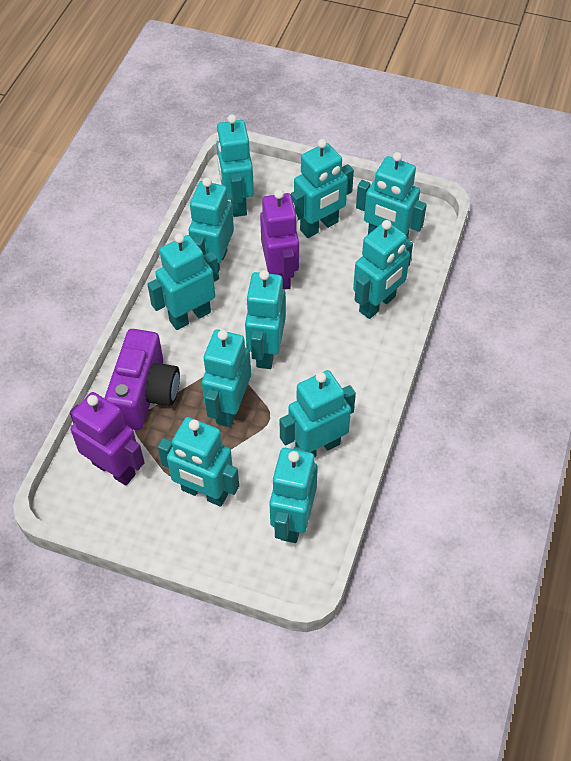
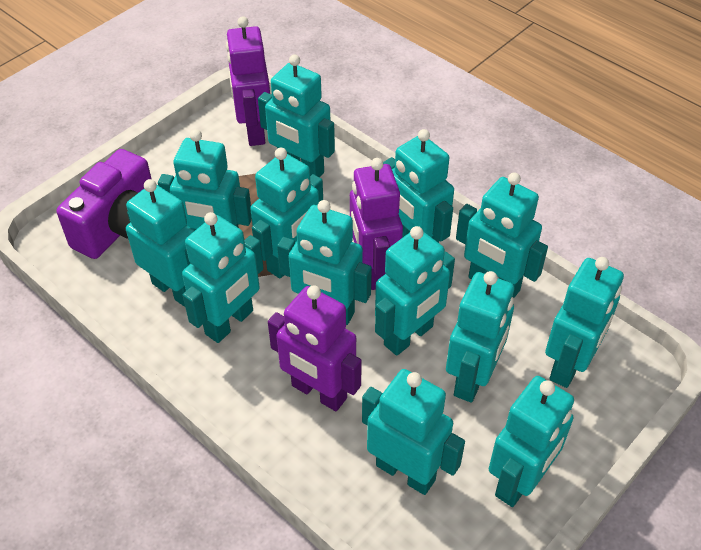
purple robot: 2 -> 3
turquoise robot: 11 -> 13

